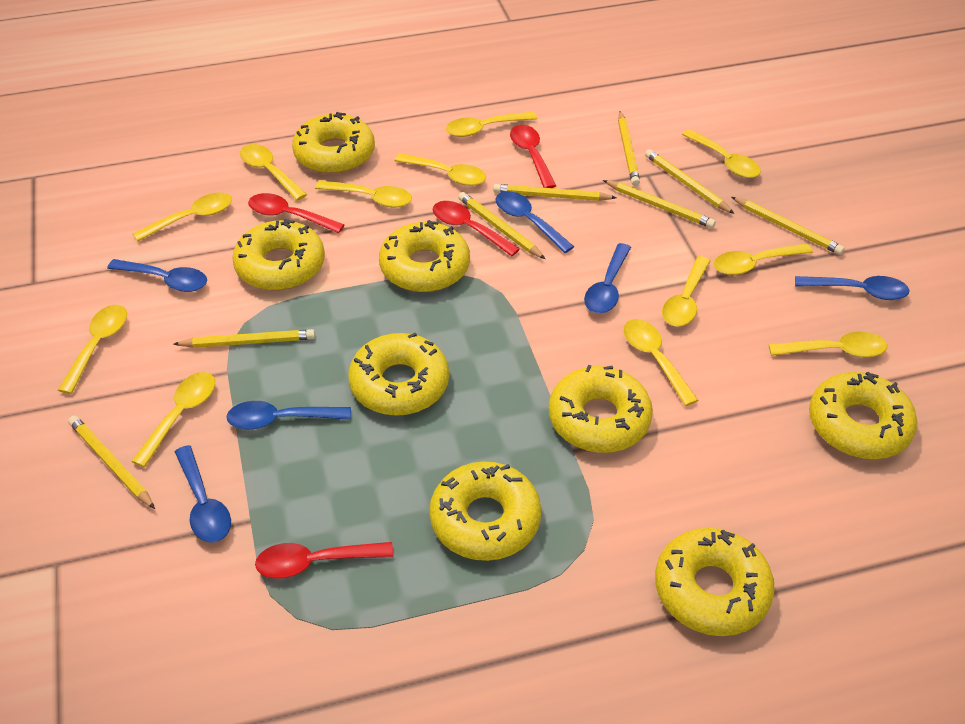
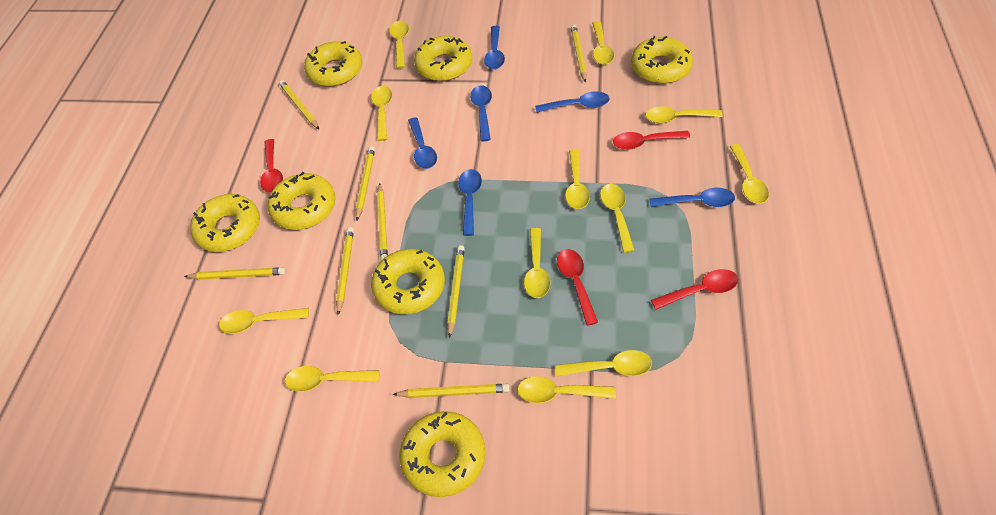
yellow donut: 8 -> 7

